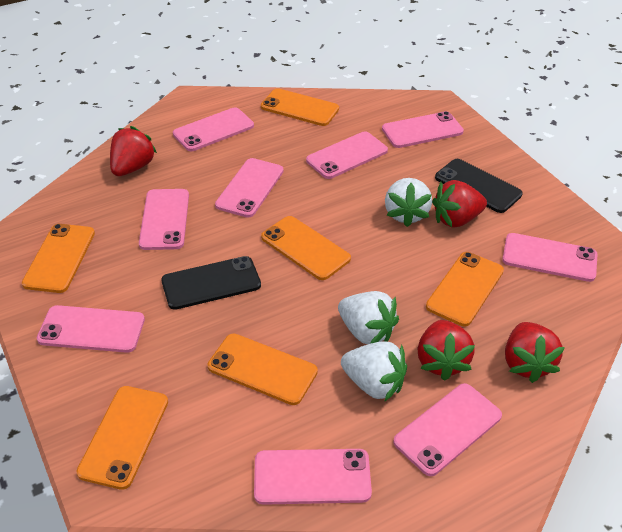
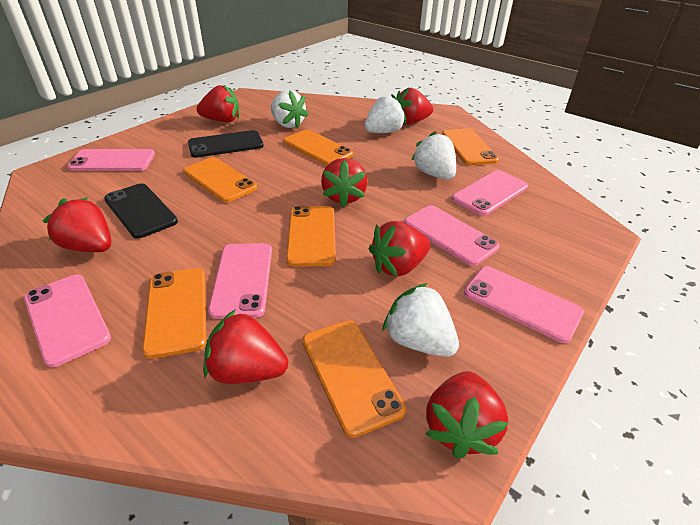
pink phone: 9 -> 6
red strawberry: 4 -> 7
white strawberry: 3 -> 4

